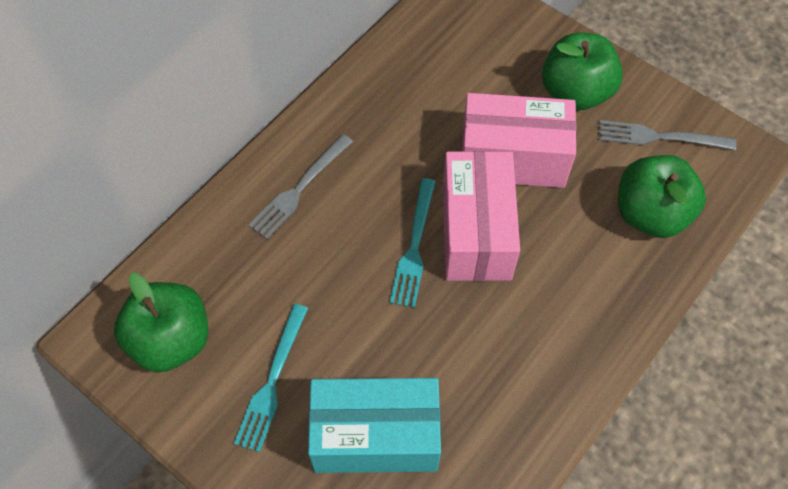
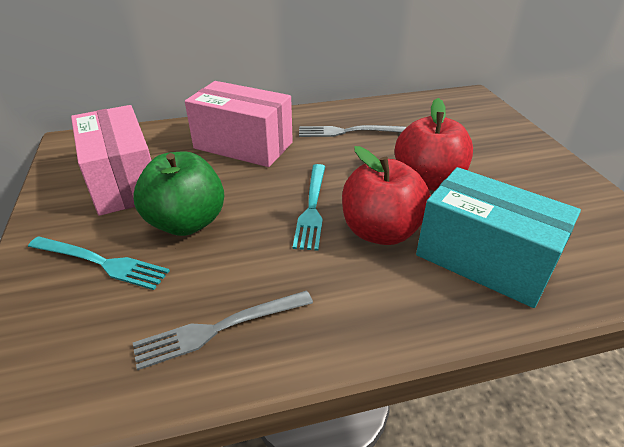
green apple: 3 -> 1
red apple: 0 -> 2

